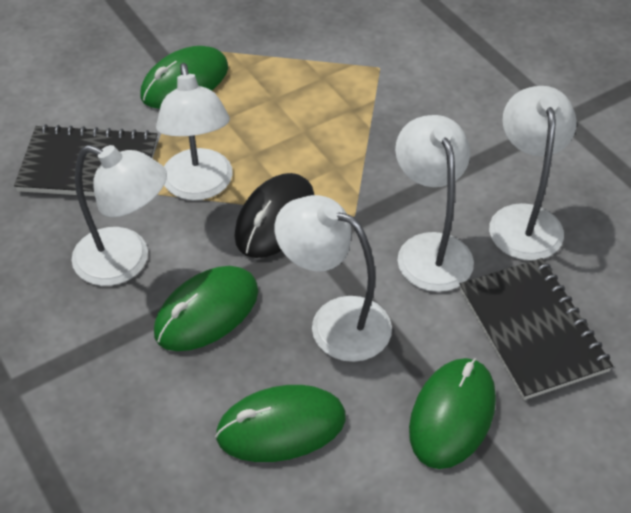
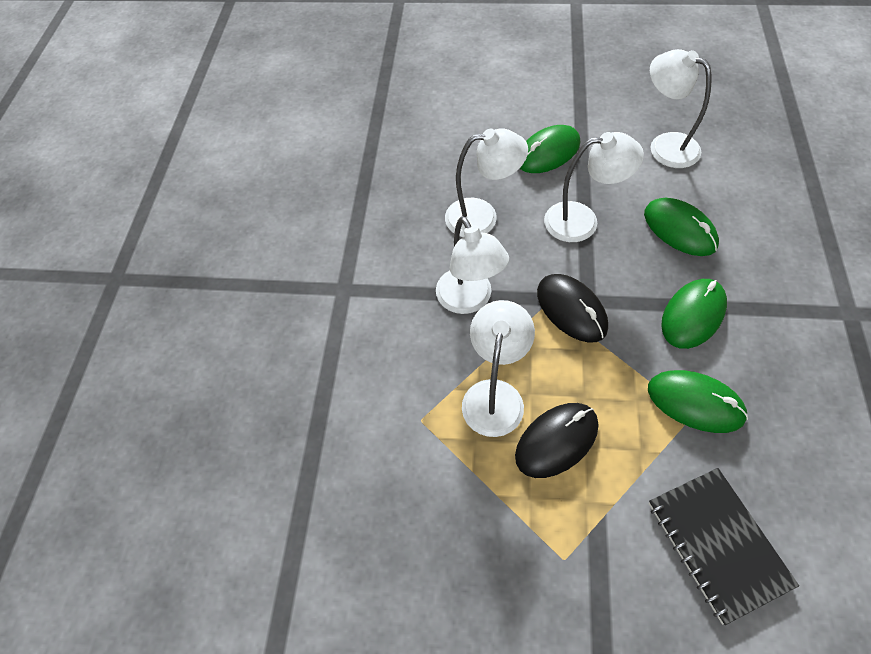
black mouse: 1 -> 2
black notebook: 2 -> 1

